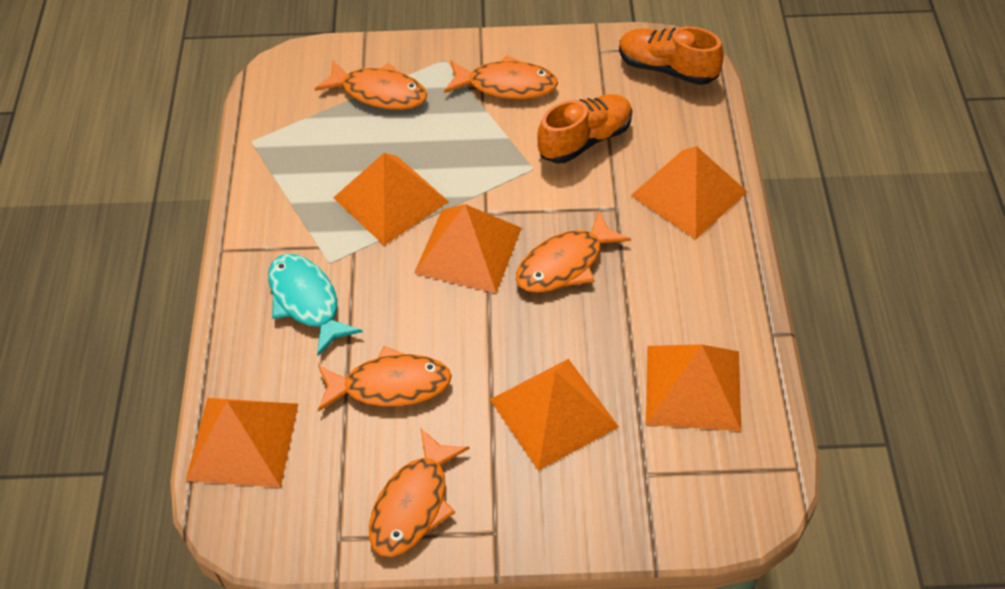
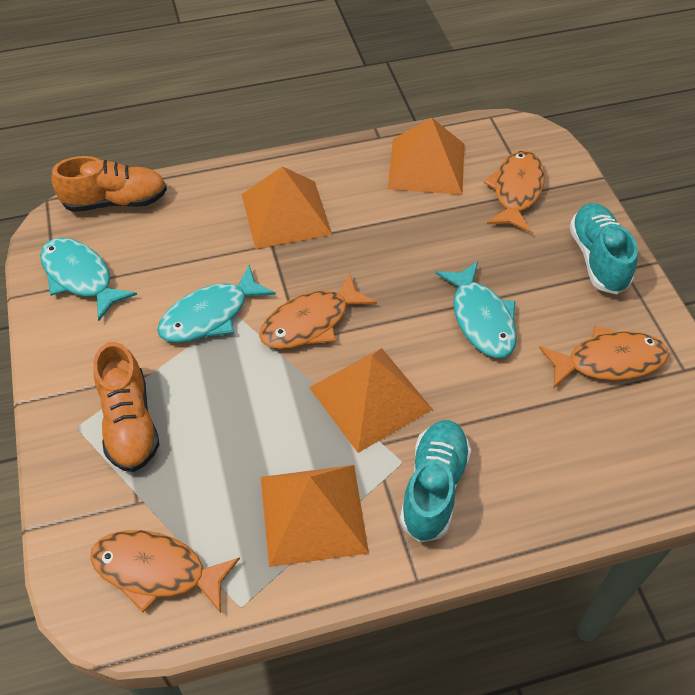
orange fish: 5 -> 4
orange pyramid: 6 -> 4
turquoise fish: 1 -> 3
turquoise shoe: 0 -> 2

